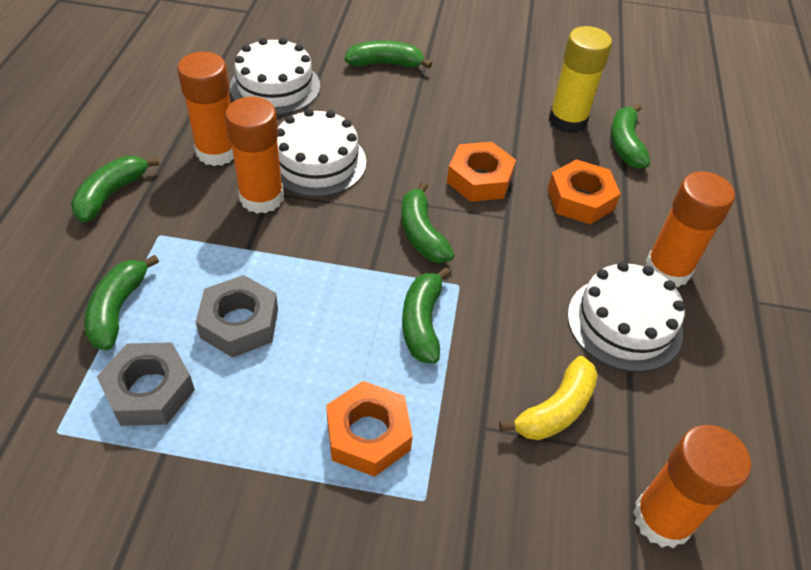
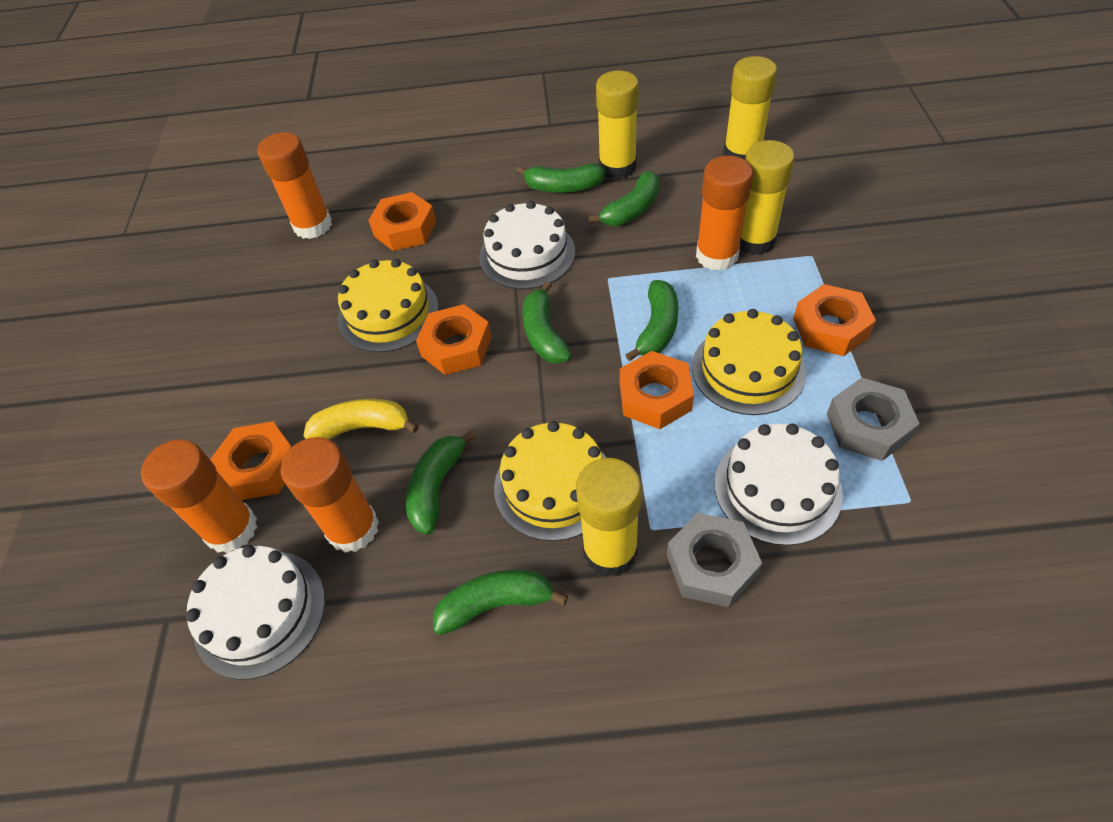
orange nut: 3 -> 5
yellow cake: 0 -> 3
yellow glue stick: 1 -> 4

